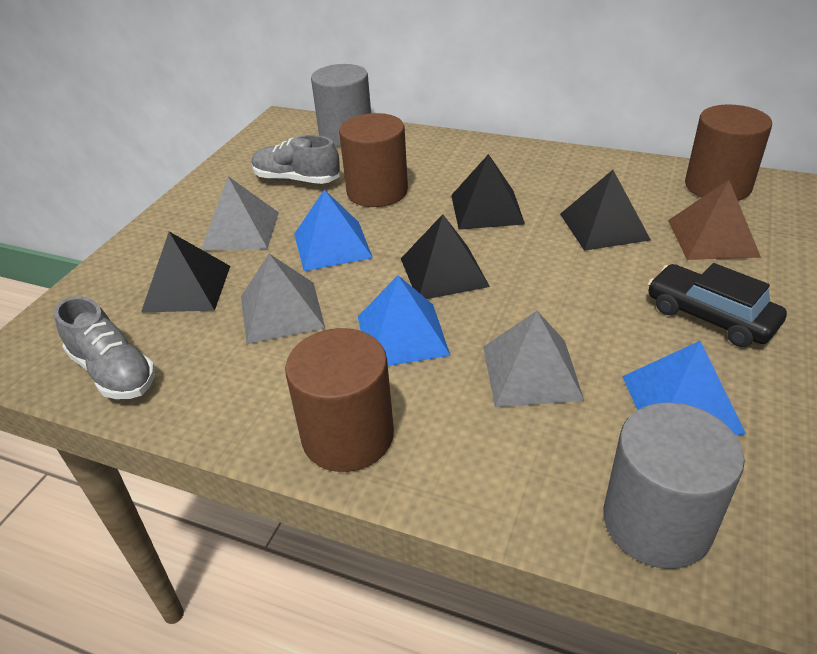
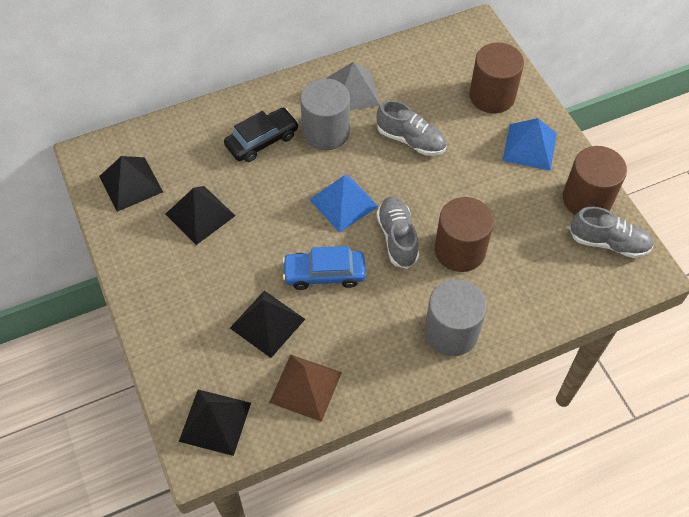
blue car: 0 -> 1
blue pyramid: 3 -> 2
grey pyramid: 3 -> 1
grey shoe: 2 -> 3

